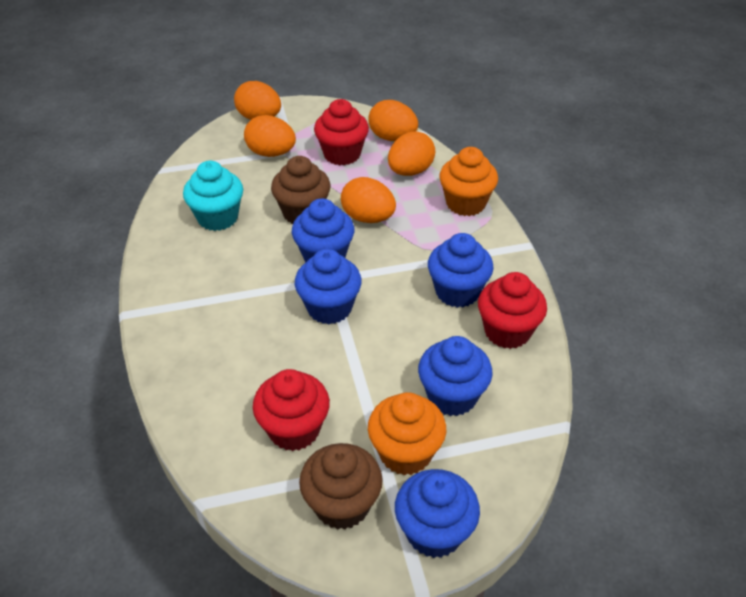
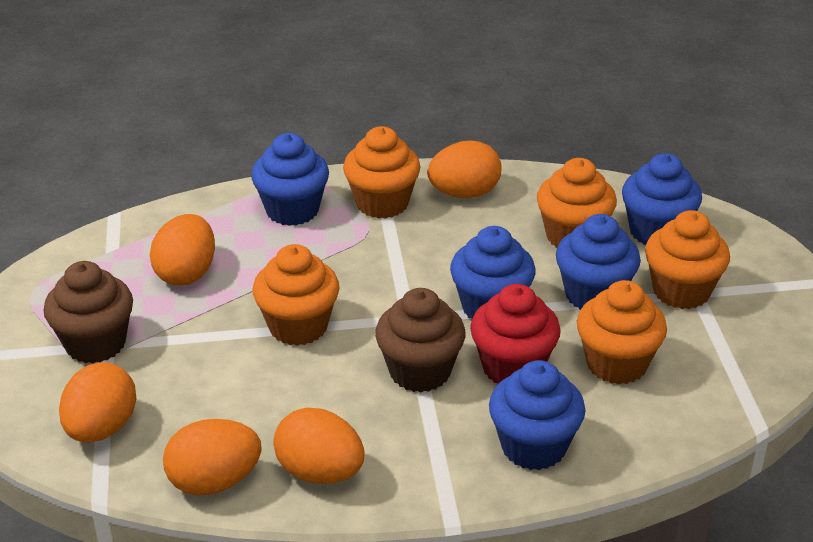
orange cupcake: 2 -> 5
red cupcake: 3 -> 1
turquoise cupcake: 1 -> 0

